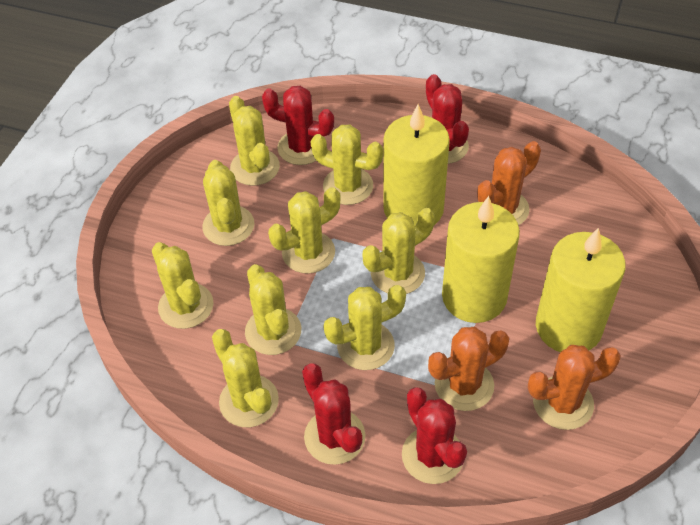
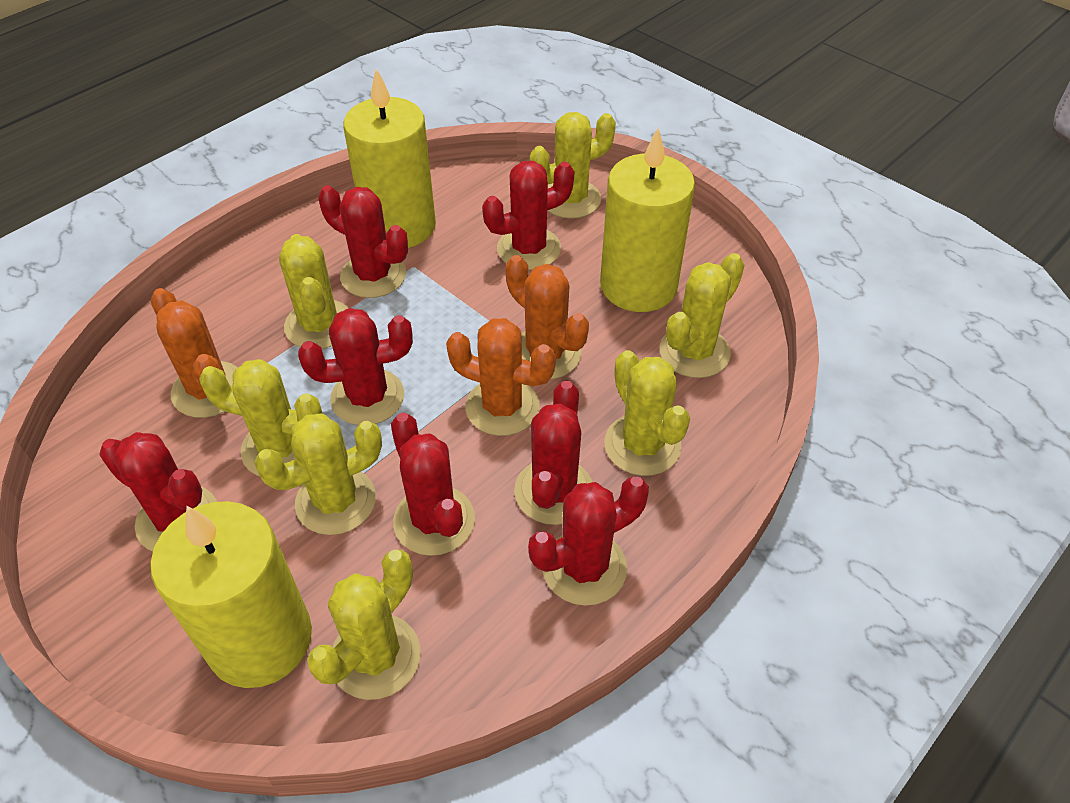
red cactus: 4 -> 7
yellow cactus: 9 -> 7

